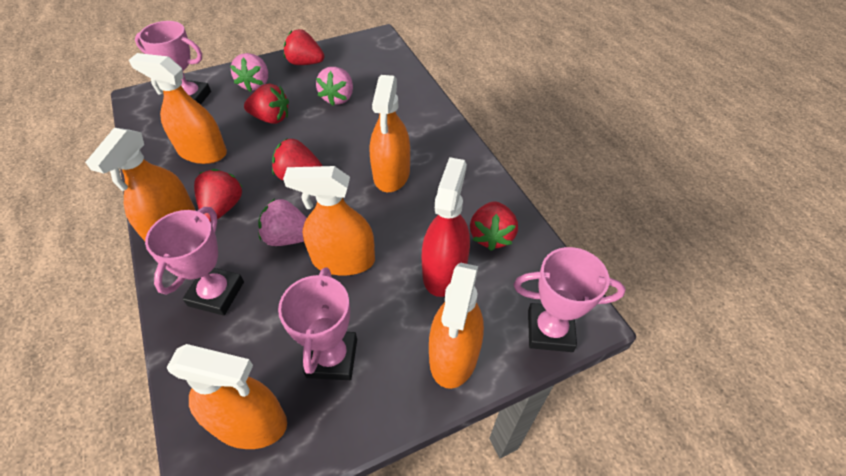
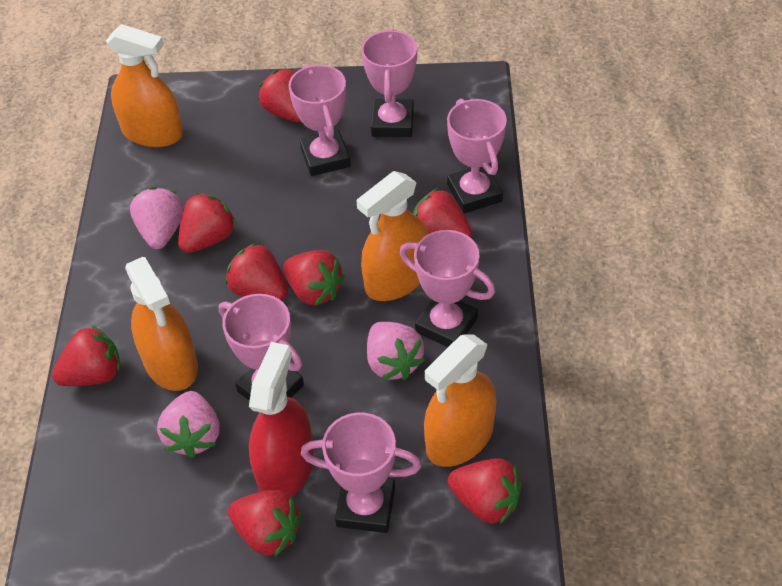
orange spray bottle: 6 -> 4
pink trophy: 4 -> 6
red strawberry: 5 -> 8

